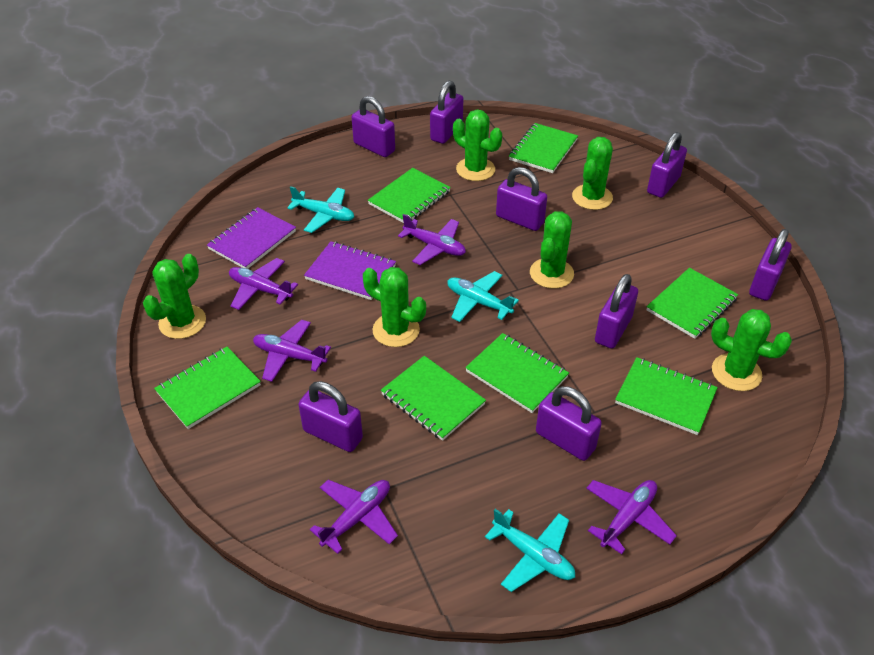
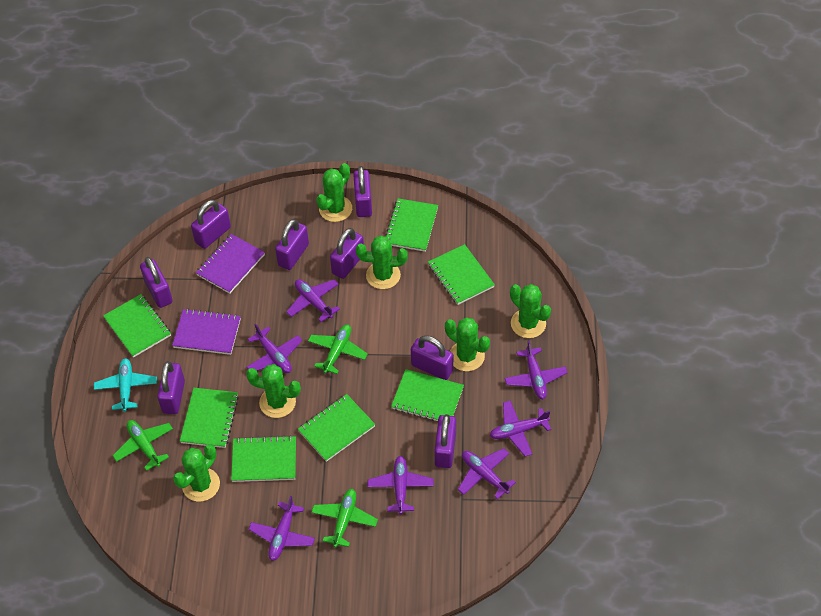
green plane: 0 -> 3
purple plane: 5 -> 7
turquoise plane: 3 -> 1

